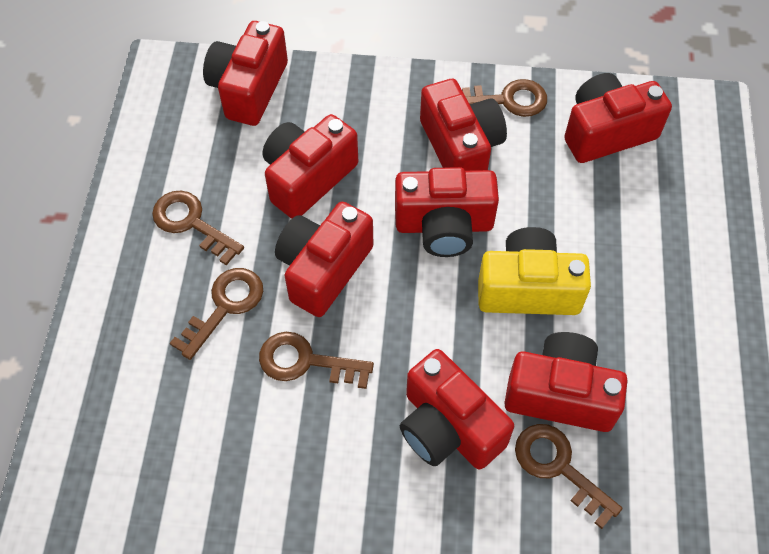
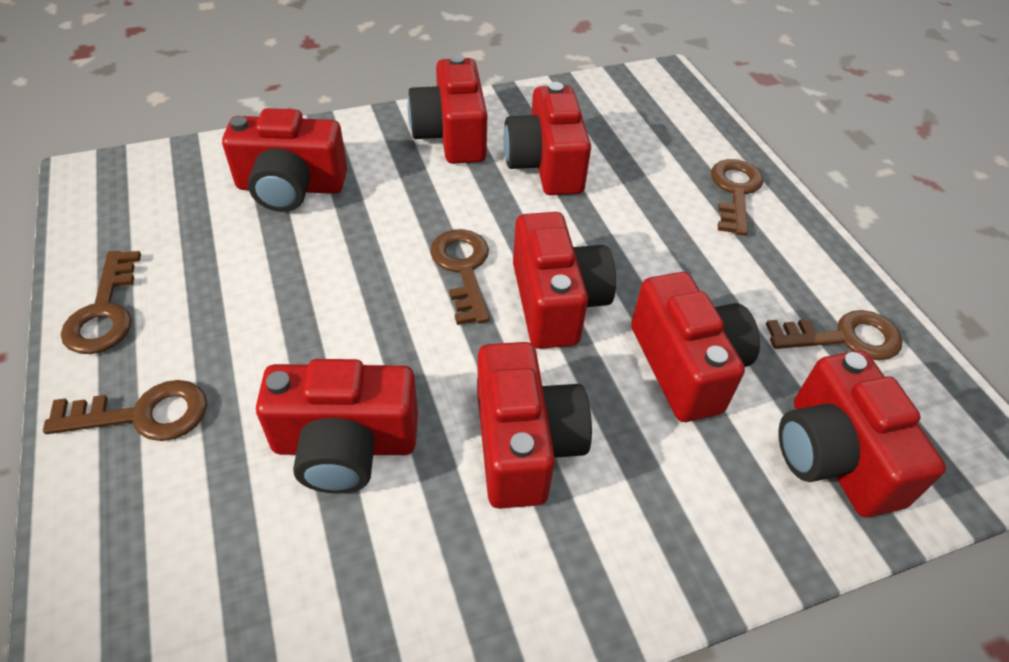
yellow camera: 1 -> 0

